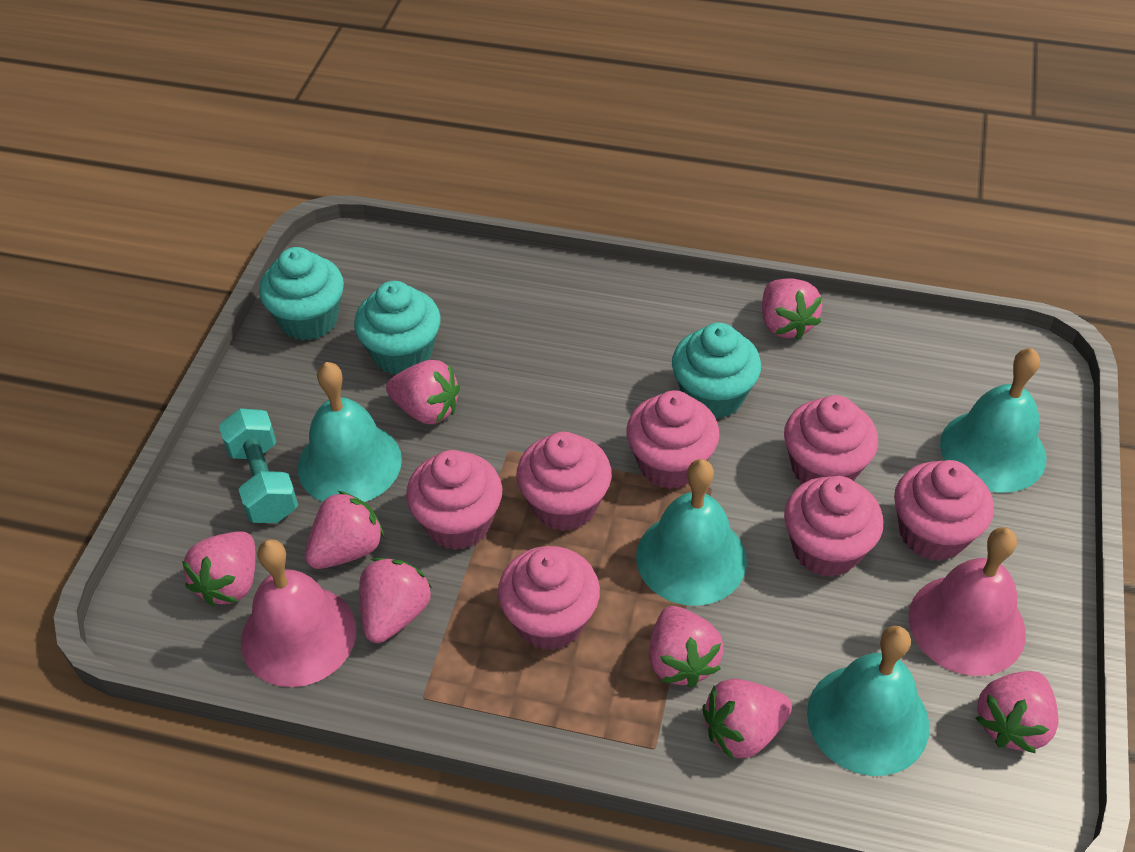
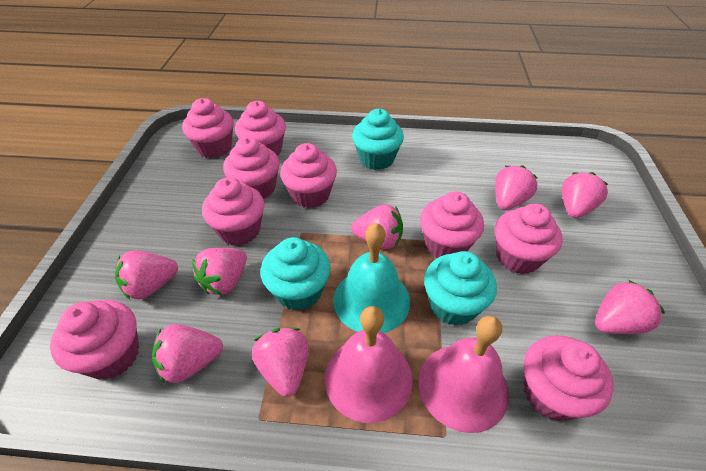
pink cupcake: 7 -> 9
turquoise bell: 4 -> 1
turquoise dumbbell: 1 -> 0

